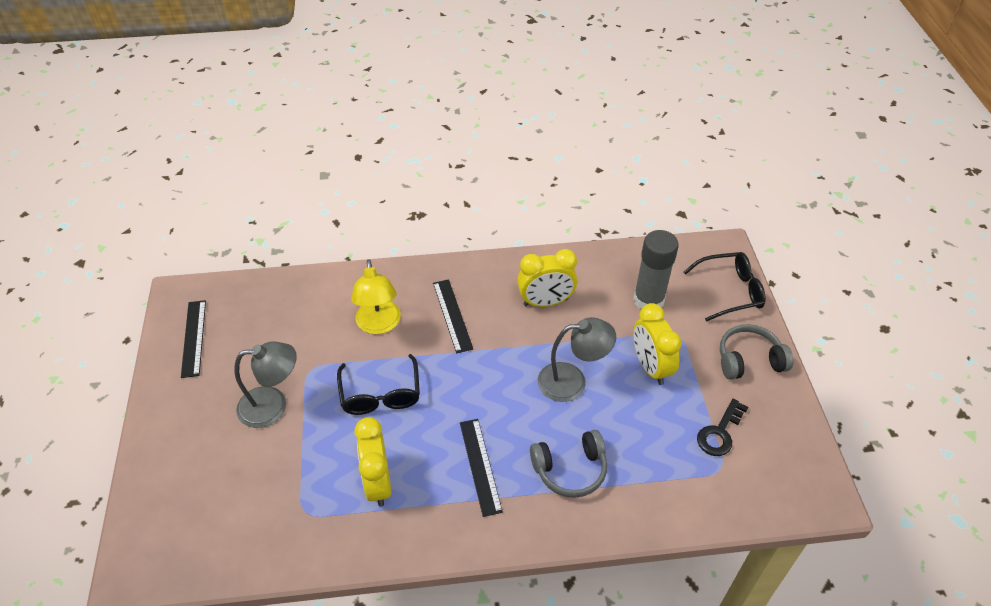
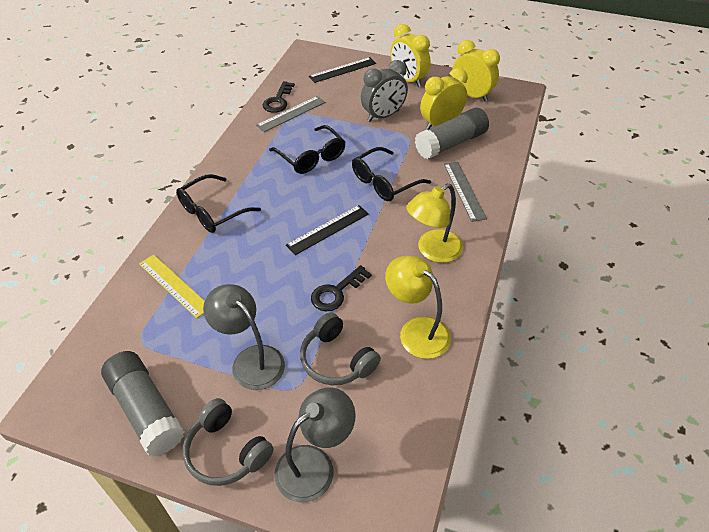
black glasses: 2 -> 3
black key: 1 -> 2
black ruler: 3 -> 2
grey clock: 0 -> 1
grey glue stick: 1 -> 2
grey ruler: 0 -> 2
yellow lamp: 1 -> 2
yellow ruler: 0 -> 1

